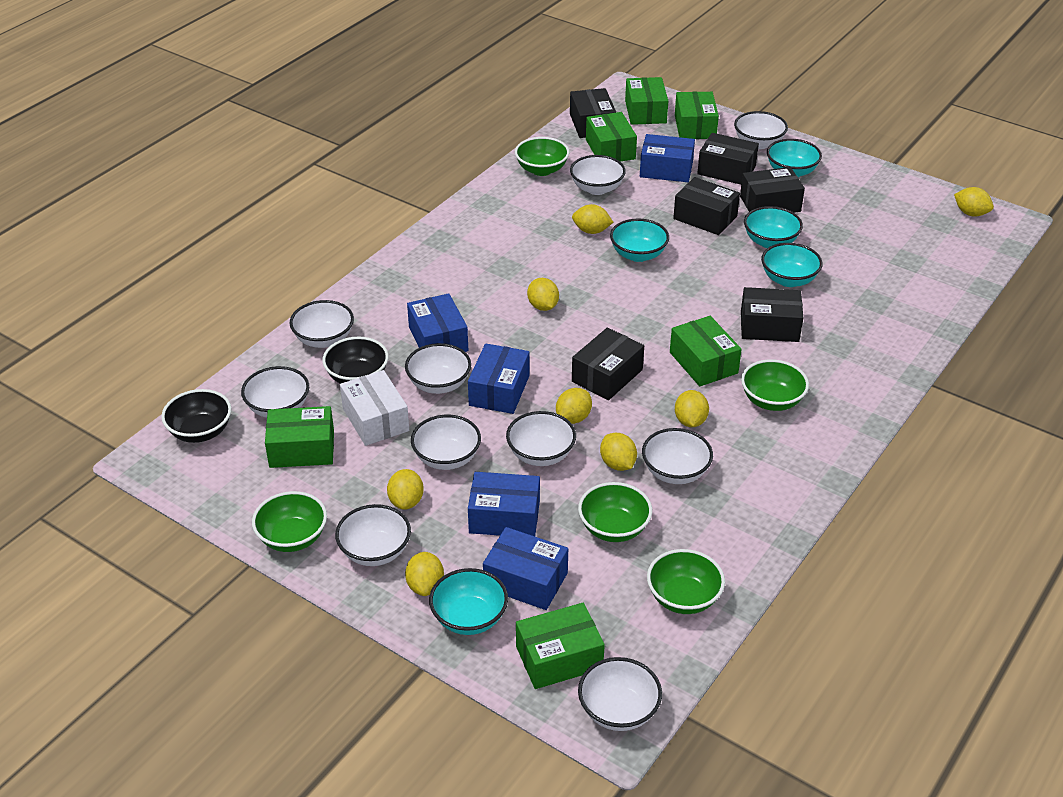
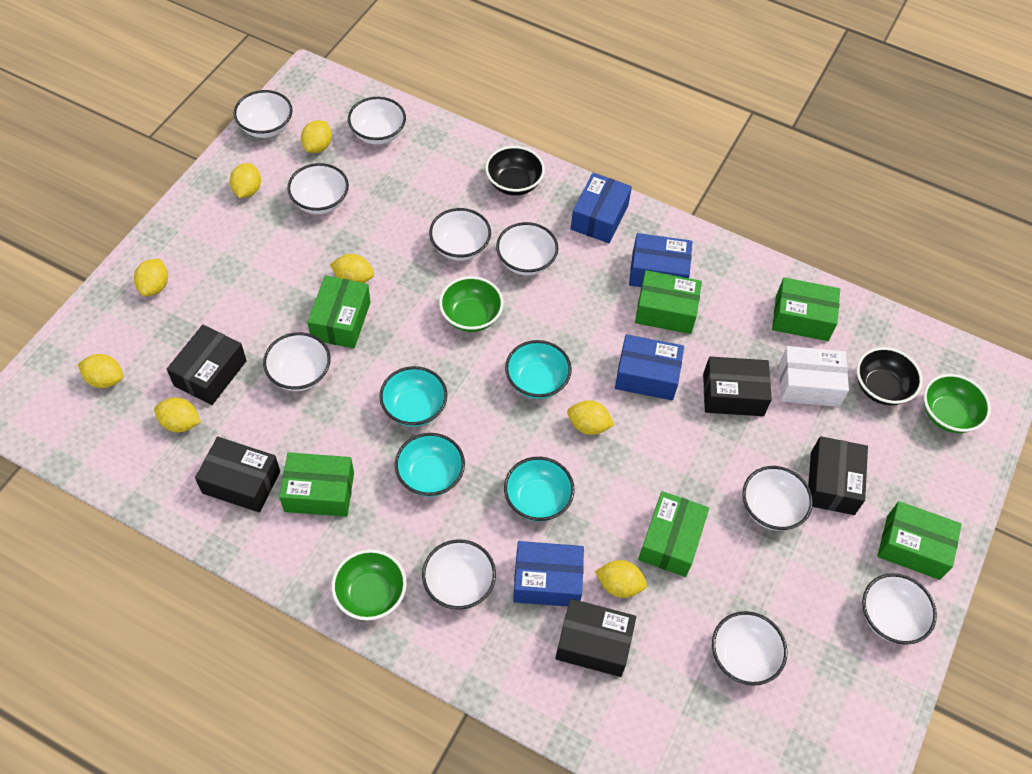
black box: 6 -> 5
blue box: 5 -> 4
green bowl: 5 -> 3
turquoise bowl: 5 -> 4

